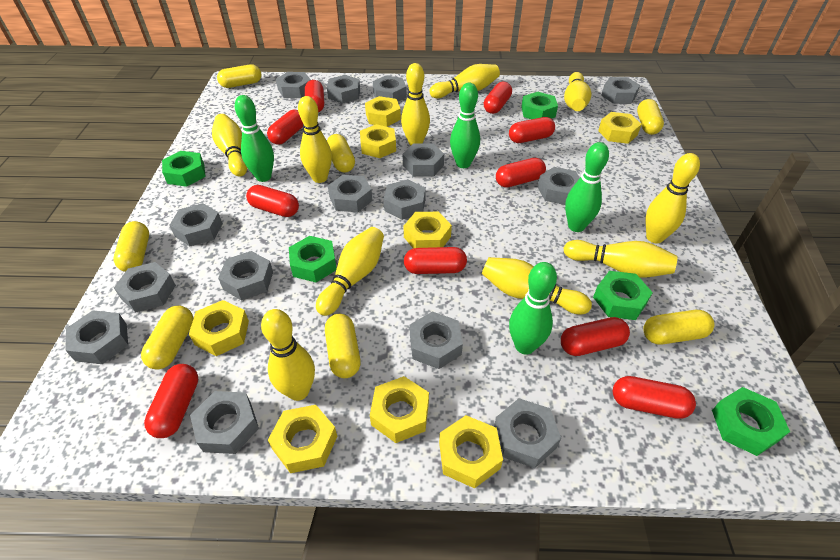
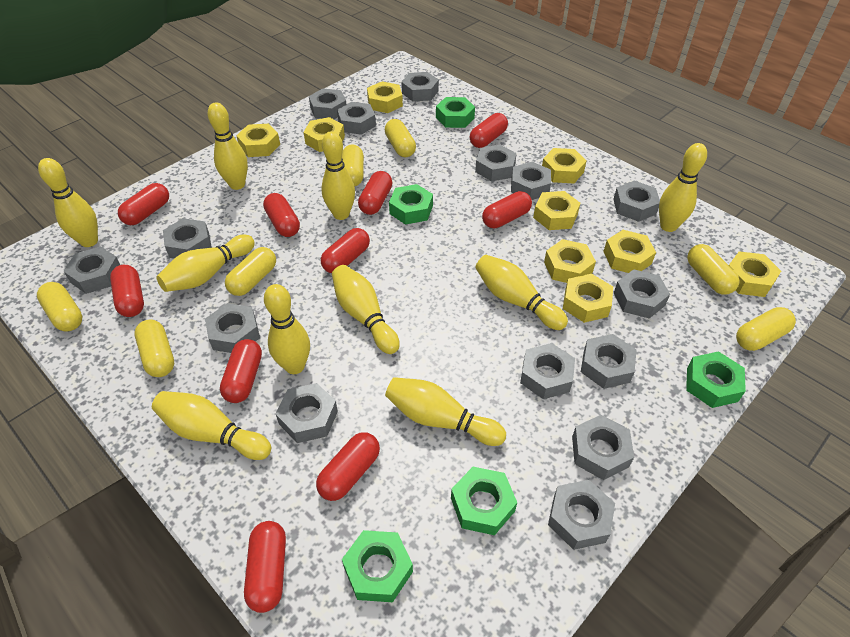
green bowling pin: 4 -> 0
yellow nut: 8 -> 9

